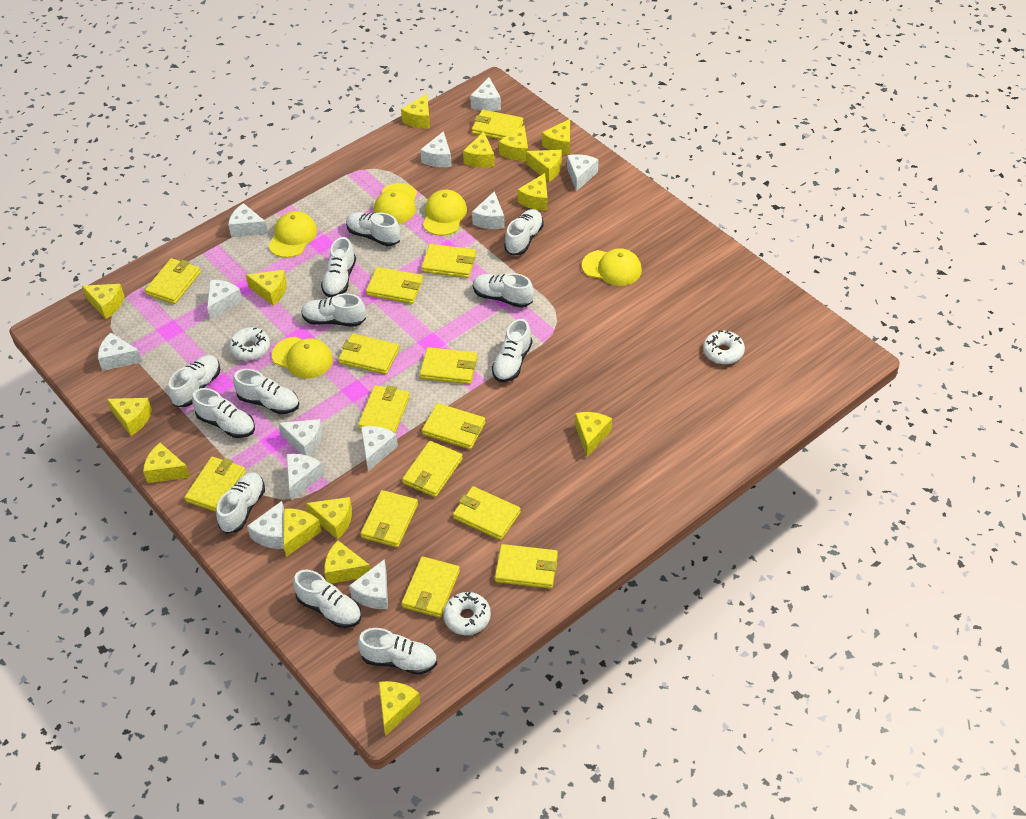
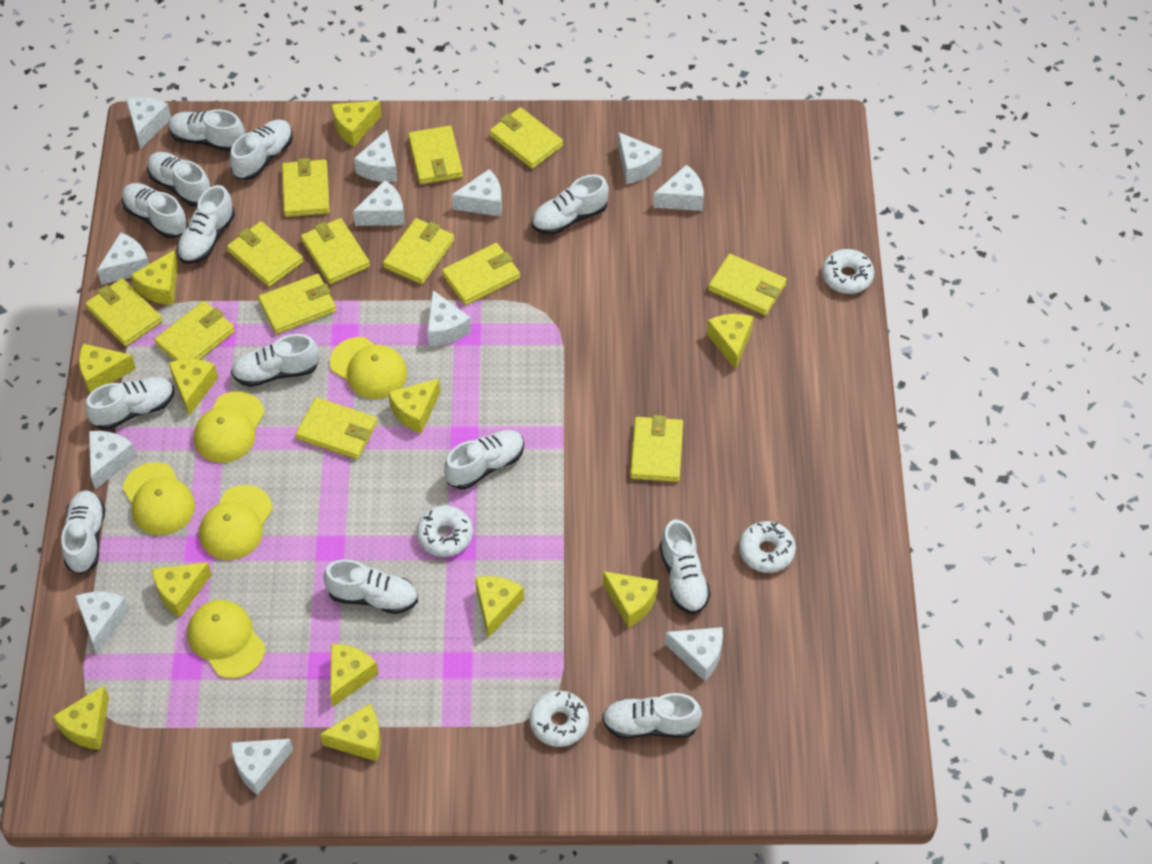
white donut: 3 -> 4
white shoe: 12 -> 13
yellow cheese: 15 -> 12
yellow wallet: 14 -> 13

